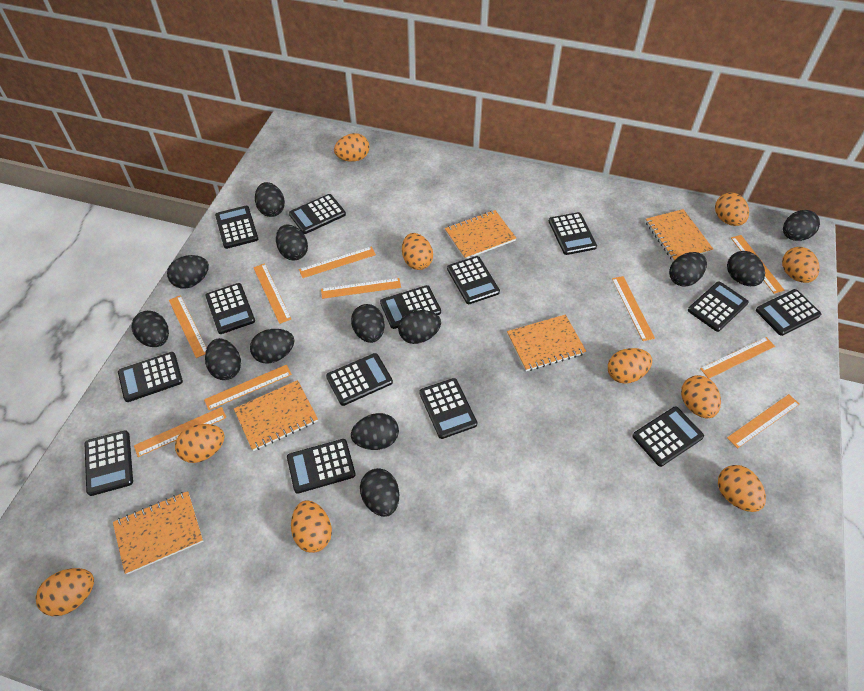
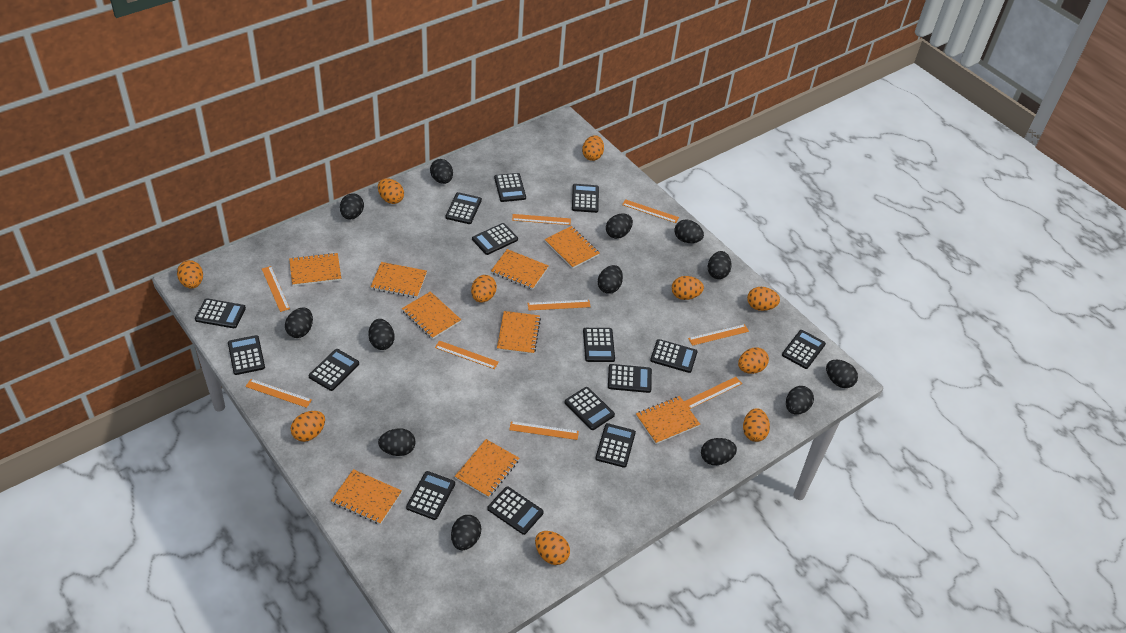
black calculator: 14 -> 15
orange notebook: 5 -> 9
orange ruler: 10 -> 9

